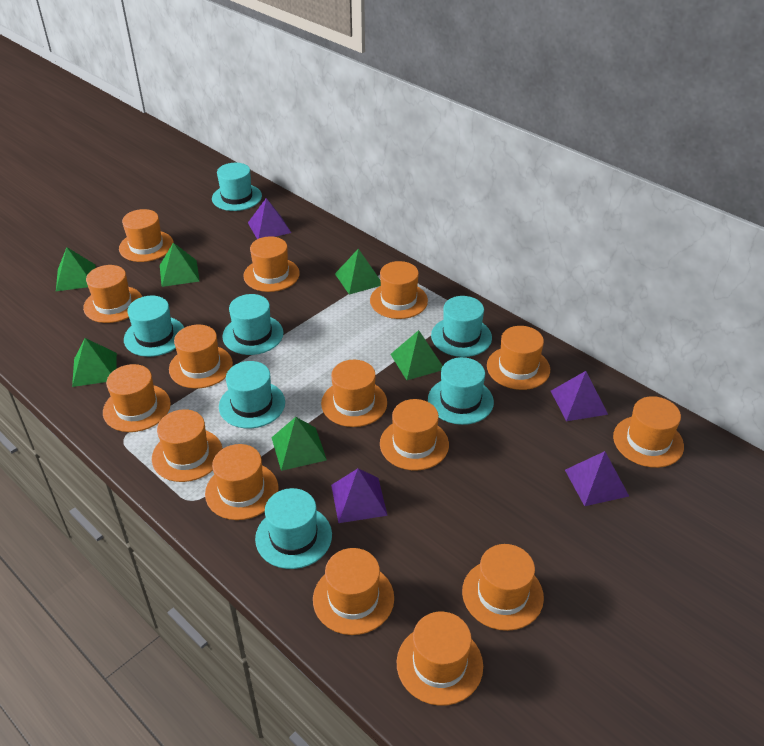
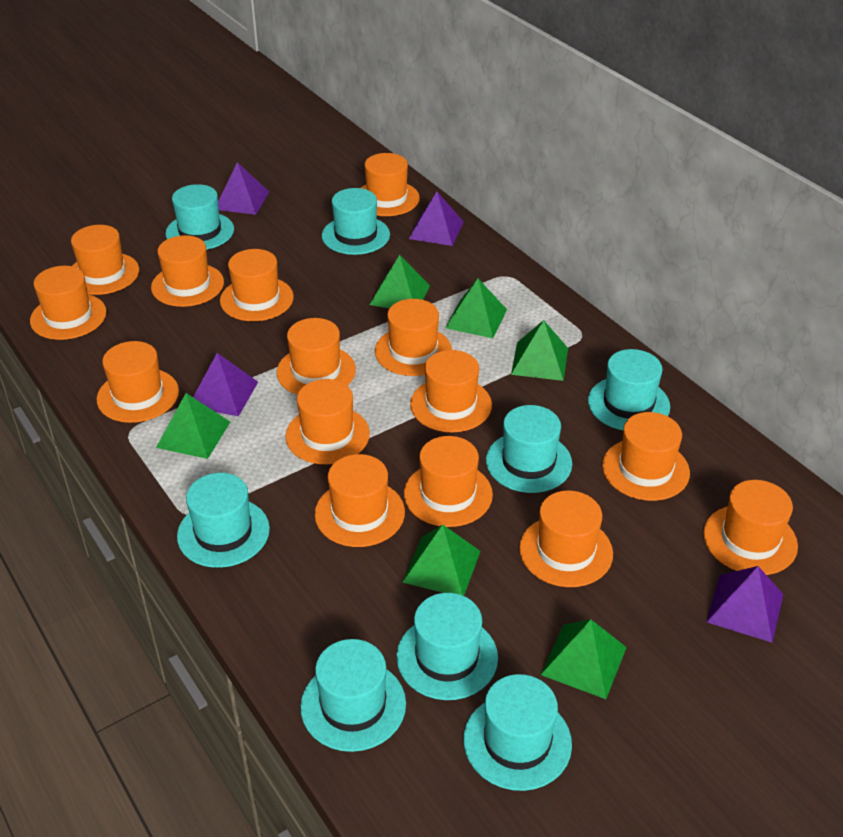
turquoise hat: 7 -> 8

